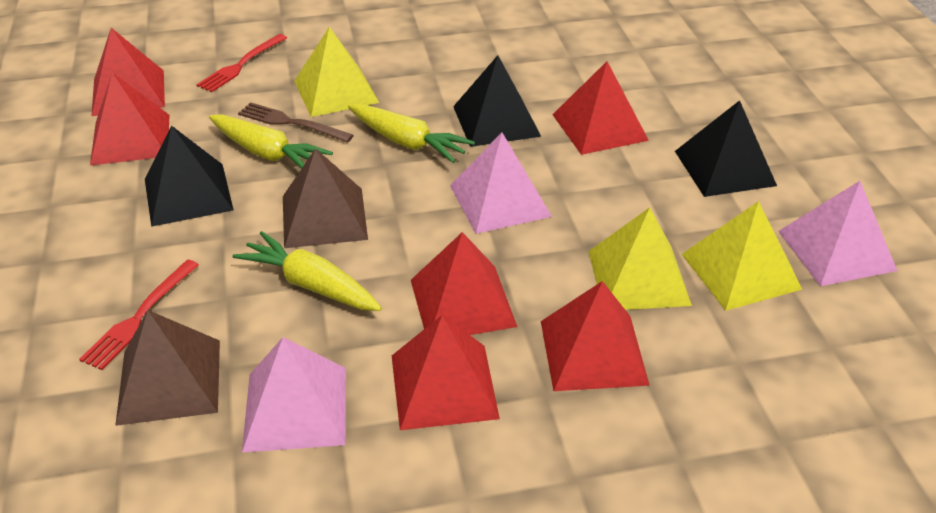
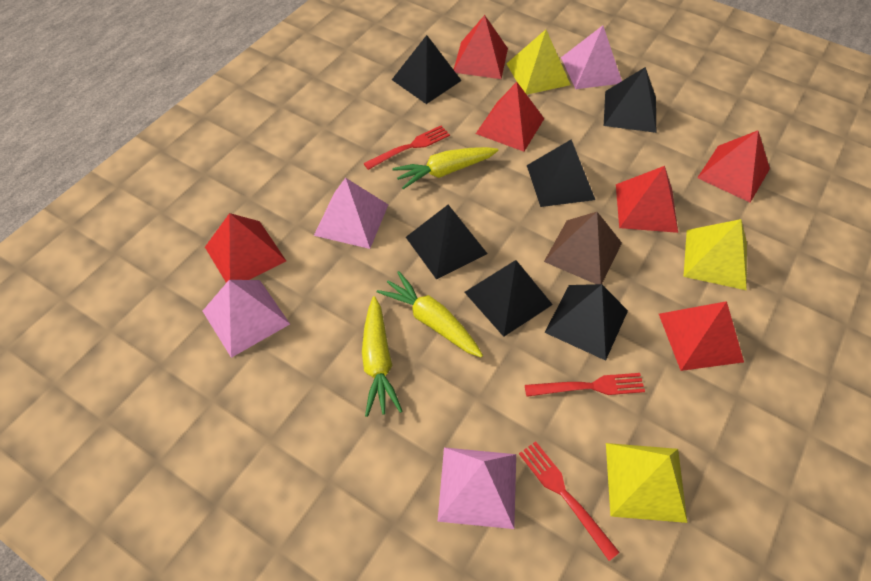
black pyramid: 3 -> 6
brown fork: 1 -> 0
brown pyramid: 2 -> 1
pink pyramid: 3 -> 4
red fork: 2 -> 3

